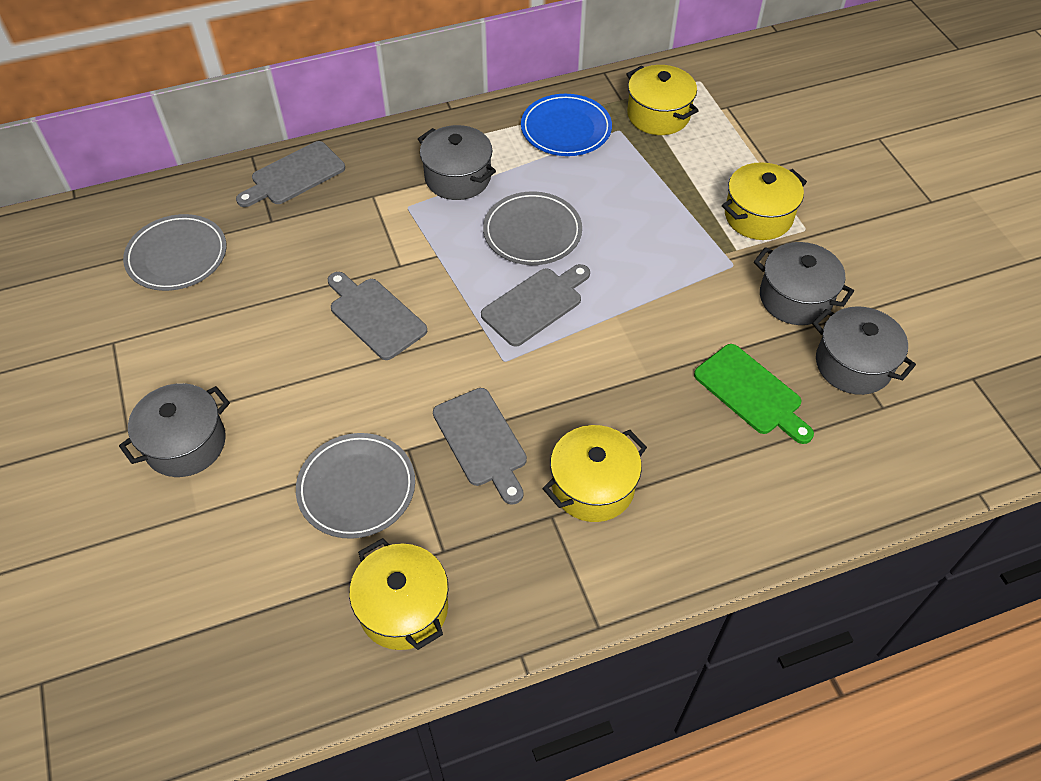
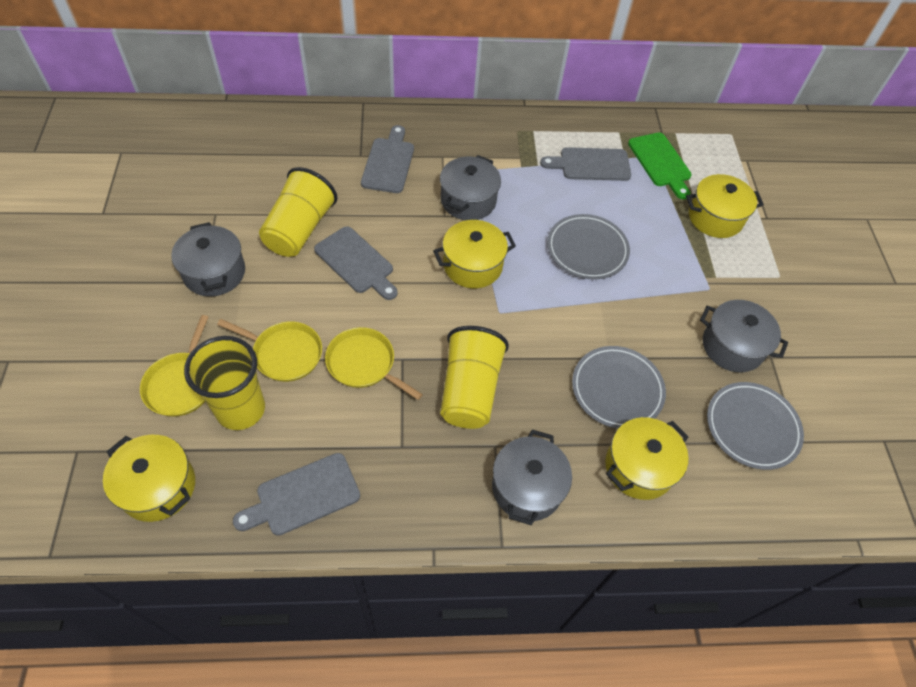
blue plate: 1 -> 0
yellow cup: 0 -> 3
yellow pan: 0 -> 3

